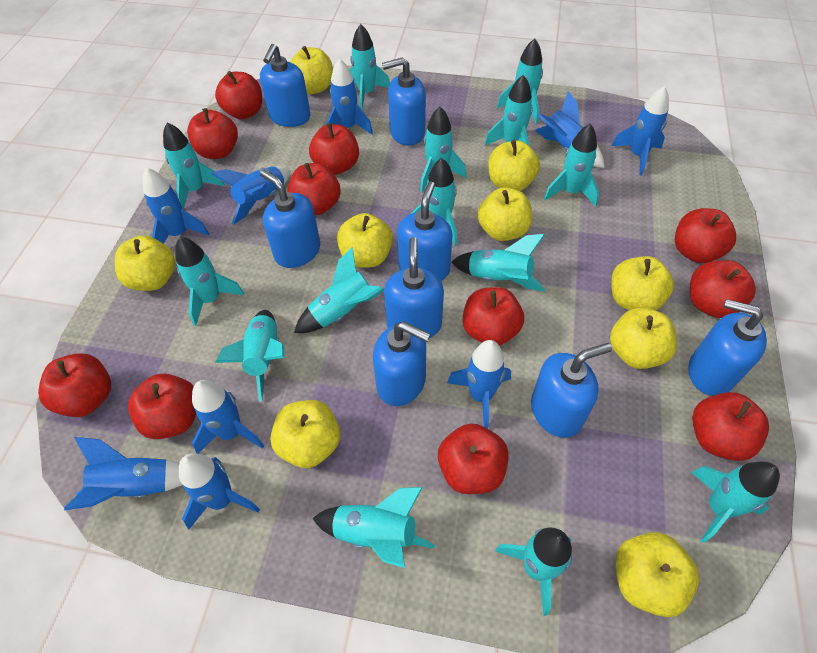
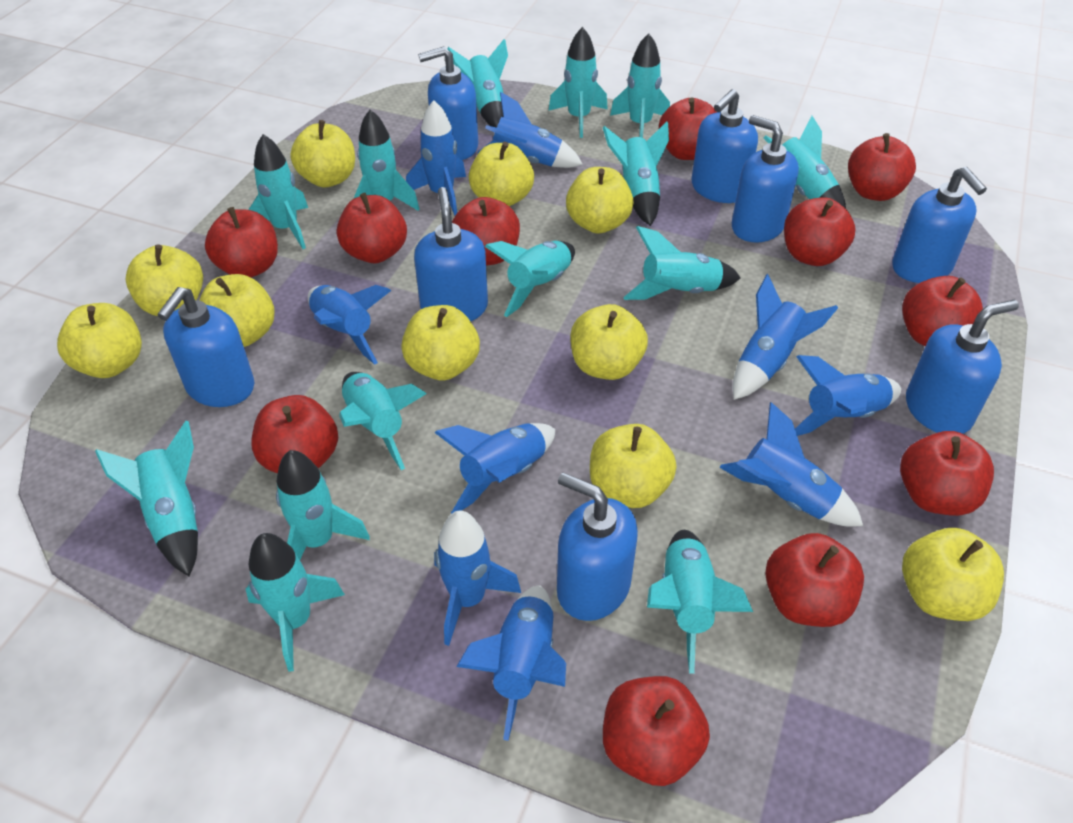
yellow apple: 9 -> 10

